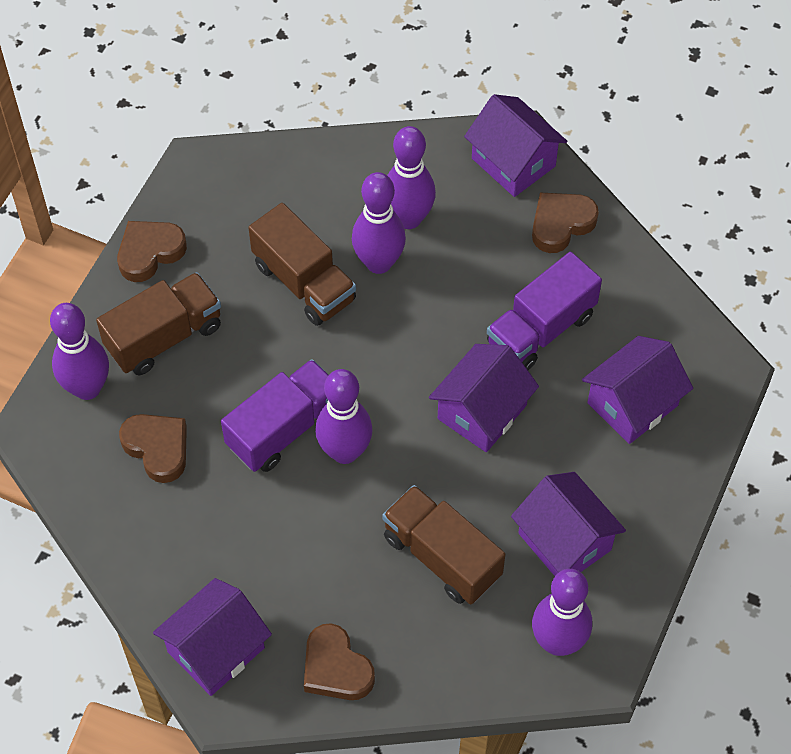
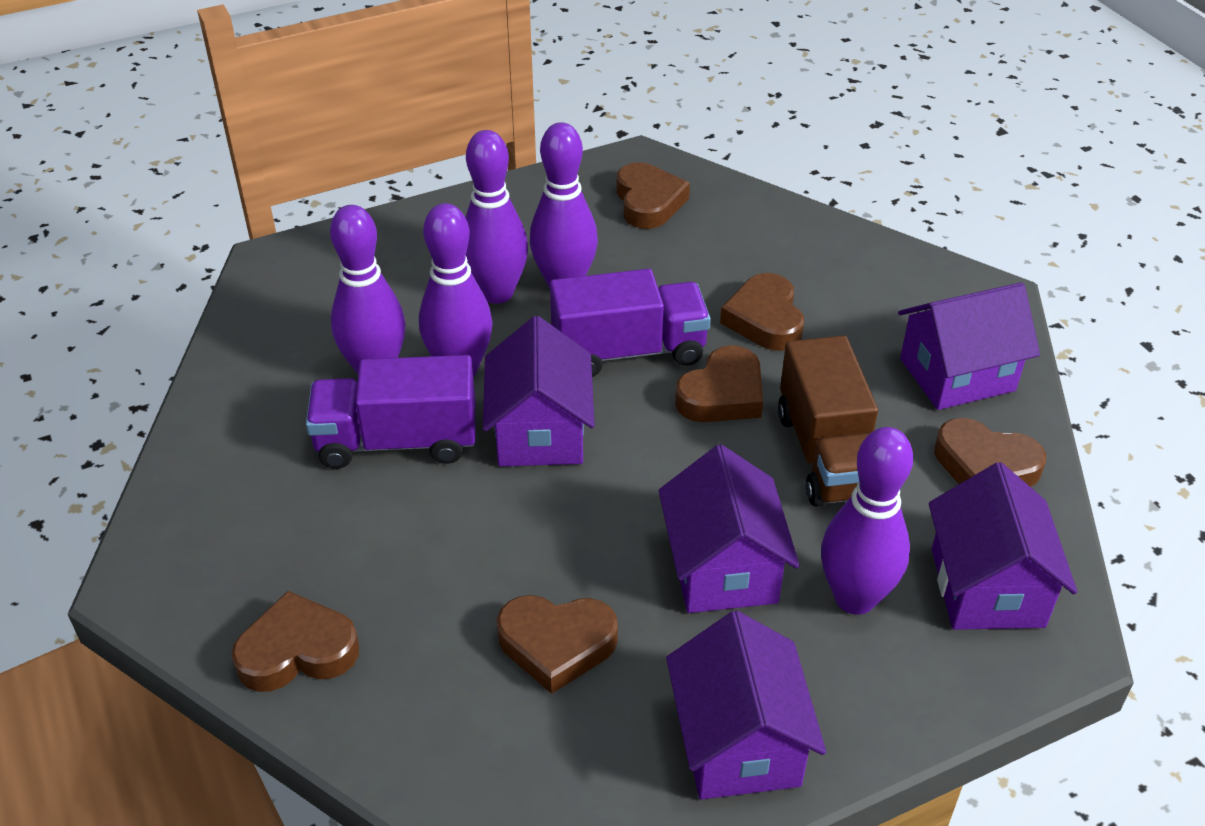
brown heart: 4 -> 6
brown truck: 3 -> 1

